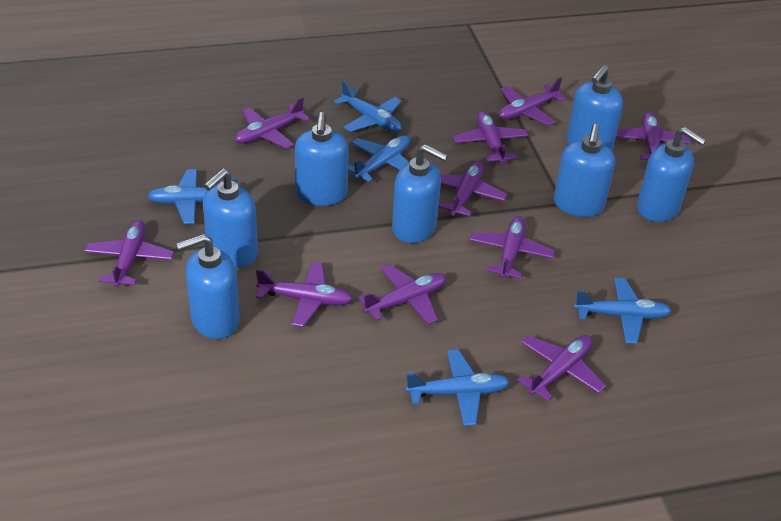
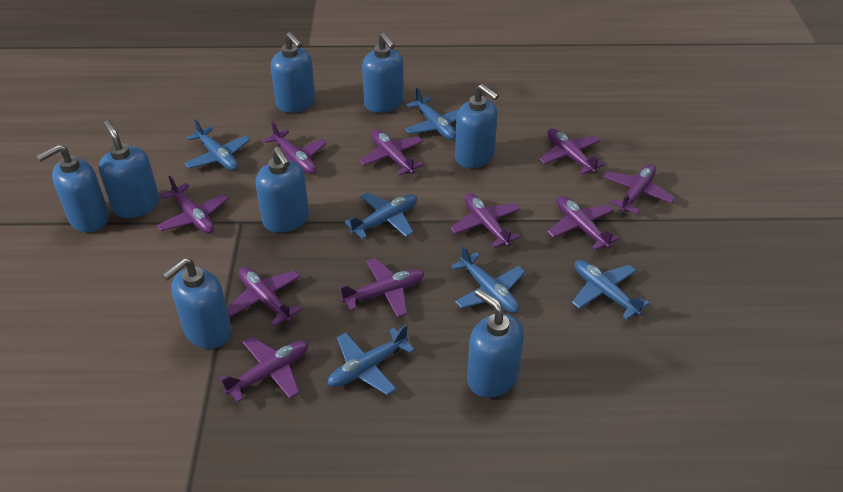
blue plane: 5 -> 6
blue soap dispenser: 7 -> 8

